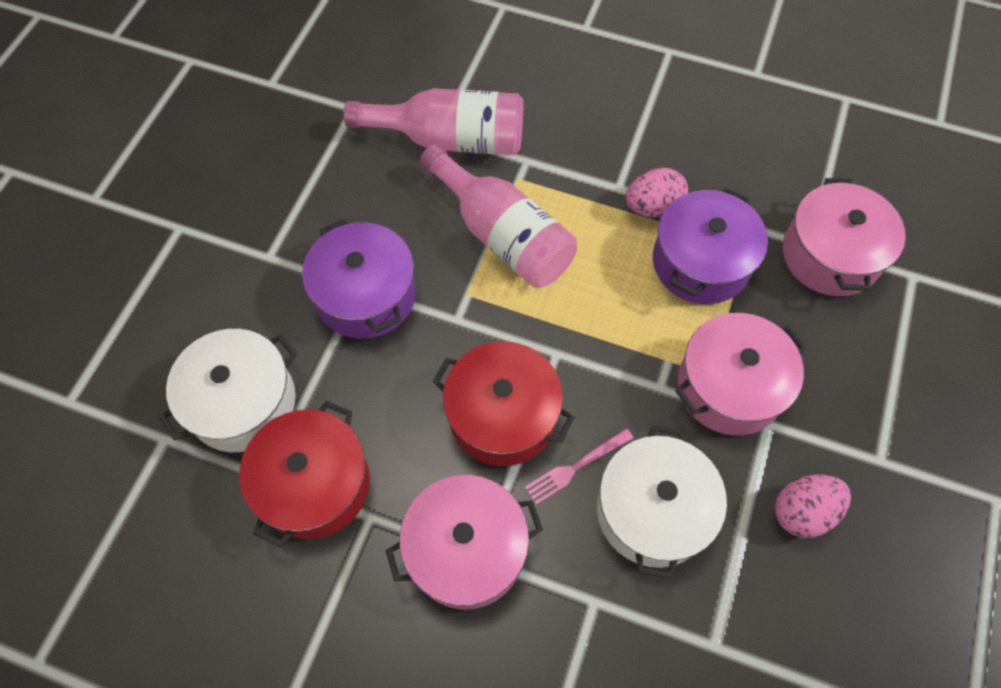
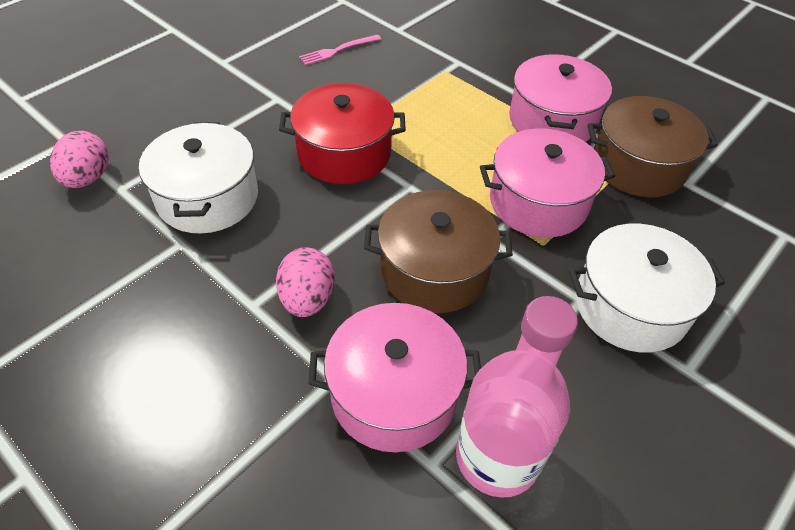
brown pot: 0 -> 2
pink bottle: 2 -> 1
purple pot: 2 -> 0
red pot: 2 -> 1

